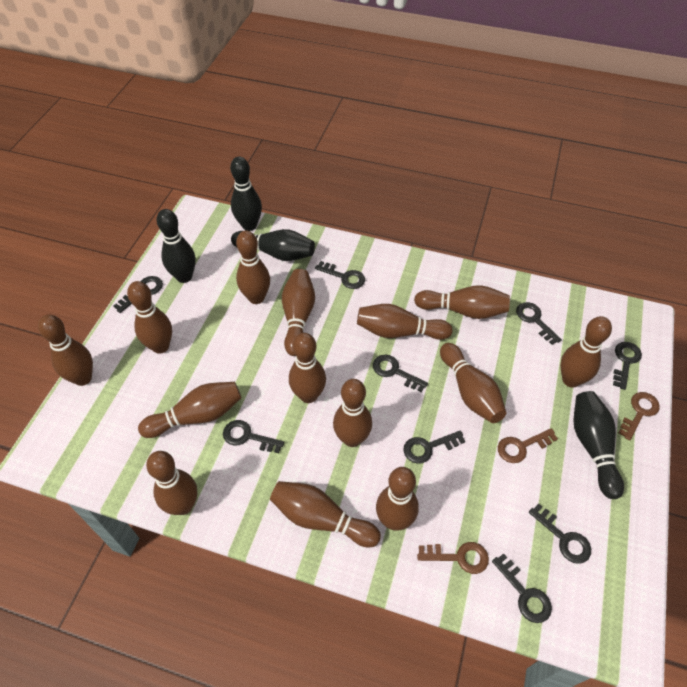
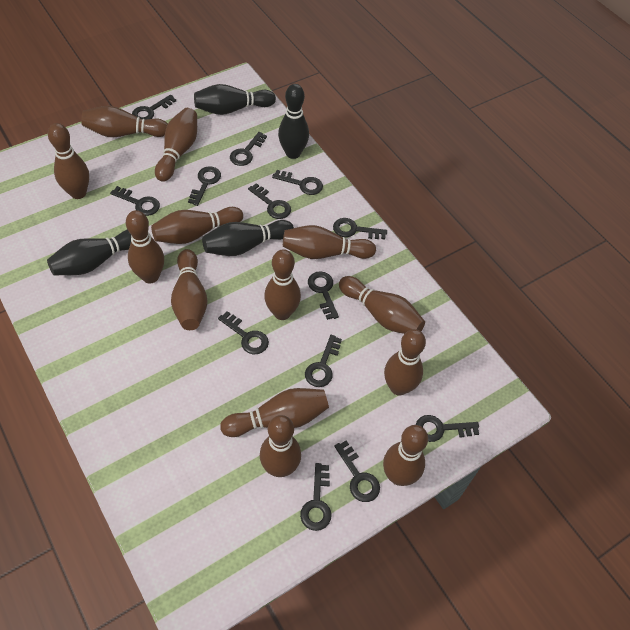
black key: 9 -> 13
brown bowling pin: 14 -> 13
brown key: 3 -> 0

